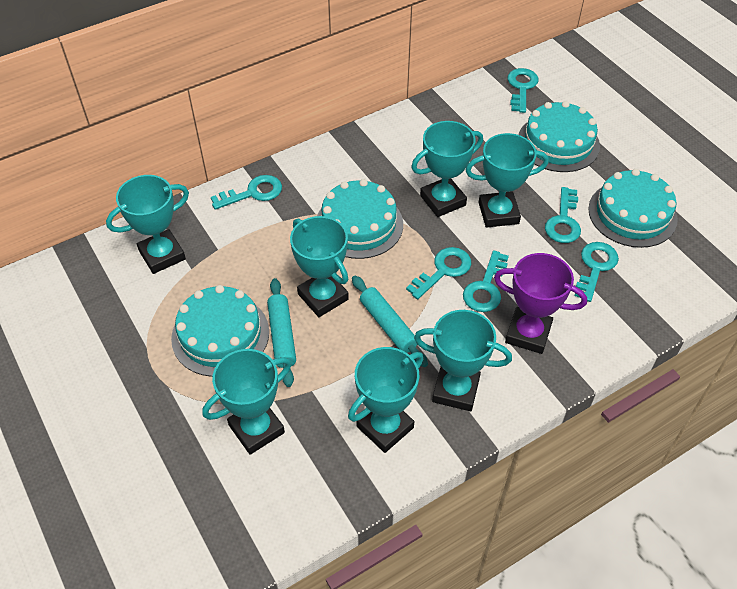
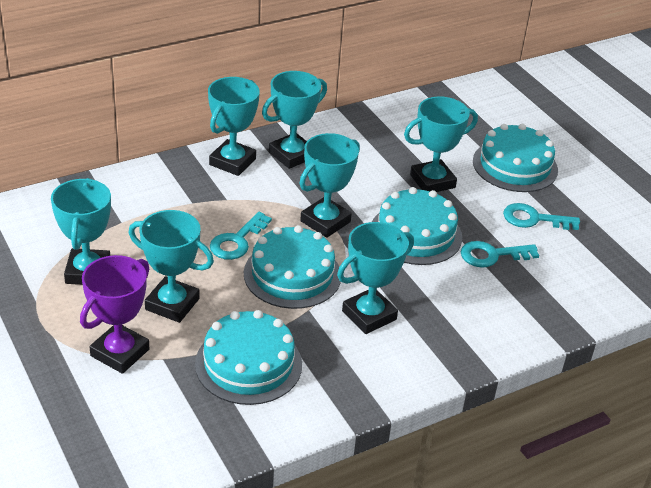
turquoise key: 6 -> 3
turquoise rolling pin: 2 -> 0

